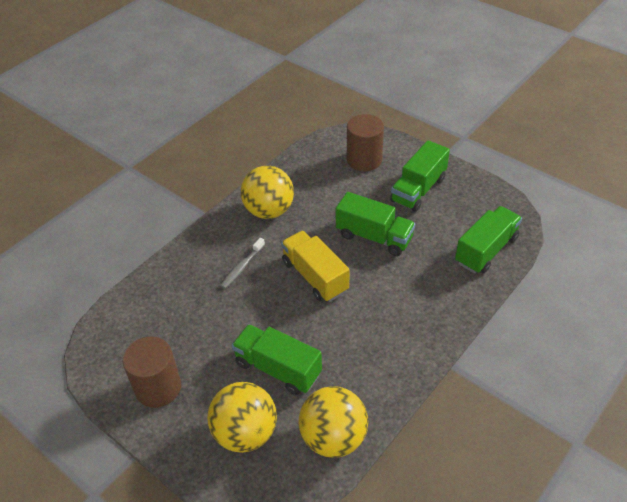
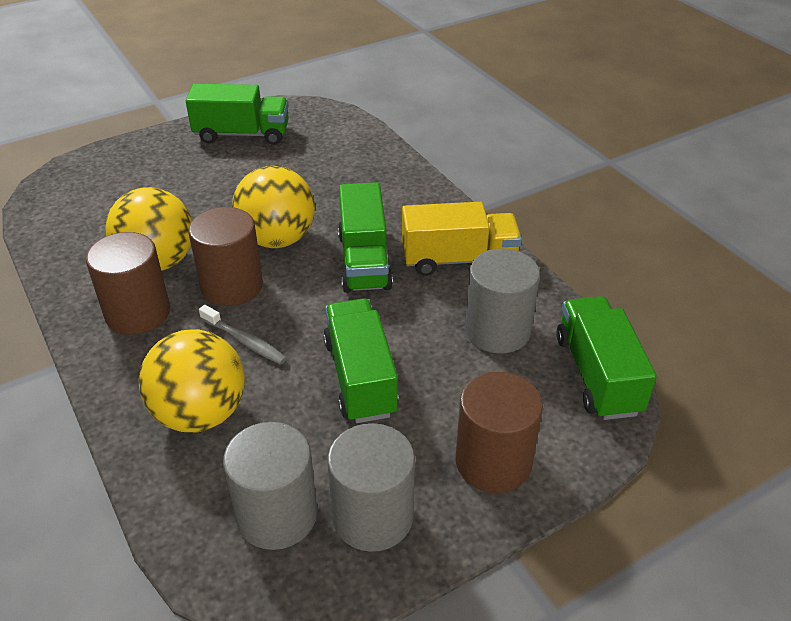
brown cylinder: 2 -> 3
grey cylinder: 0 -> 3

